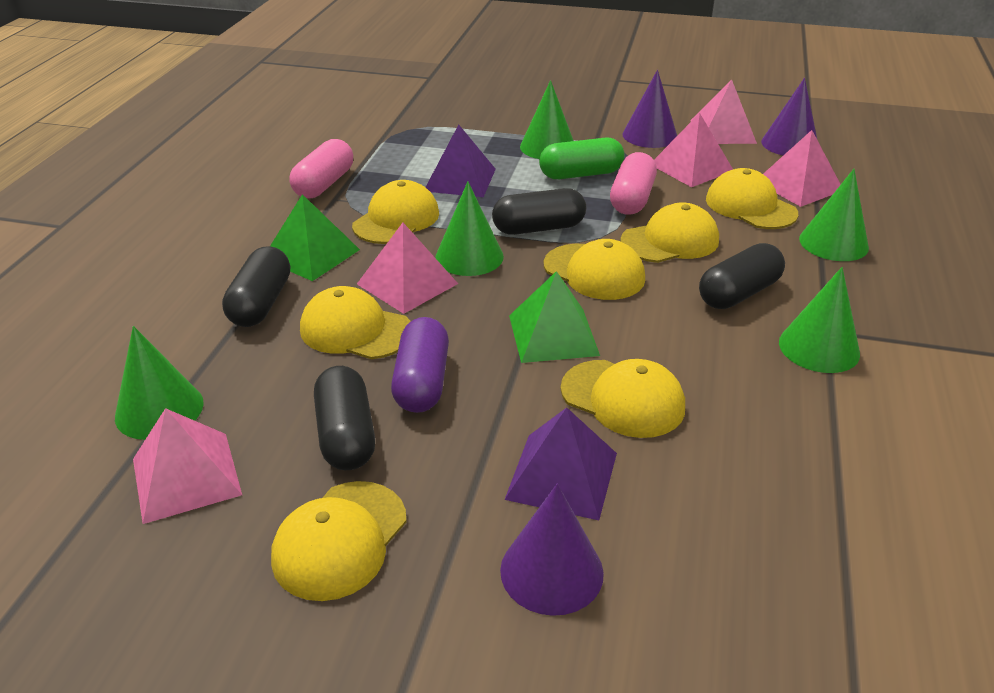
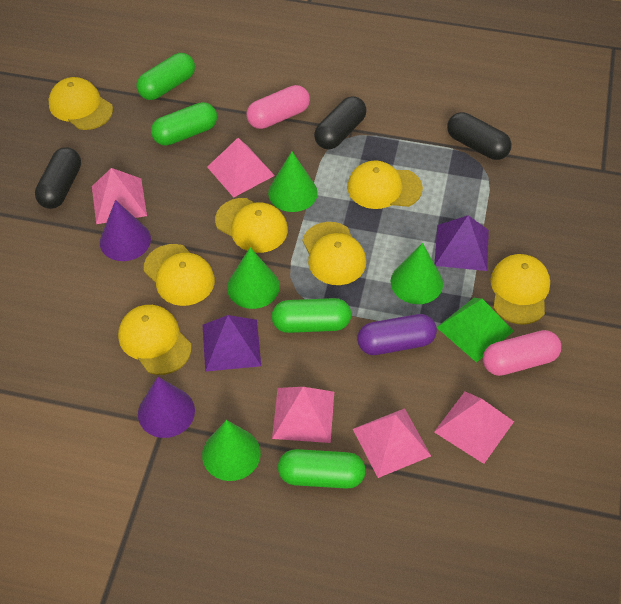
black capsule: 4 -> 3
green capsule: 1 -> 4
green cone: 5 -> 4
green pyramid: 2 -> 1
purple cone: 3 -> 2

